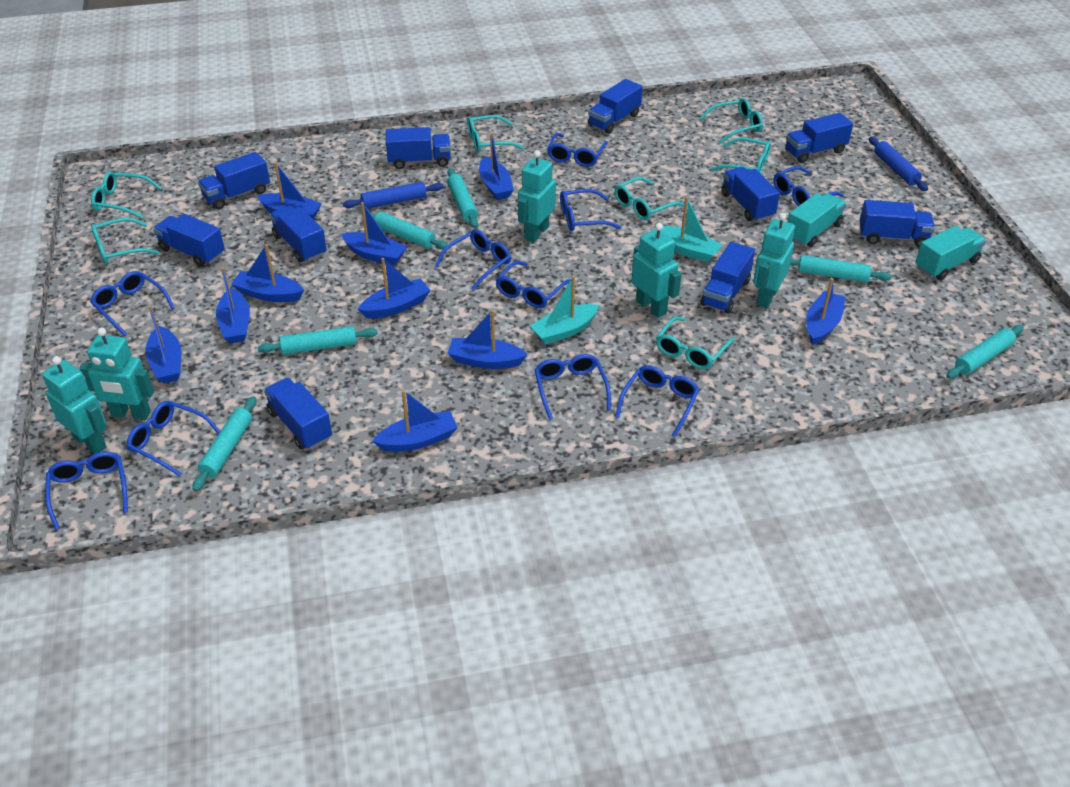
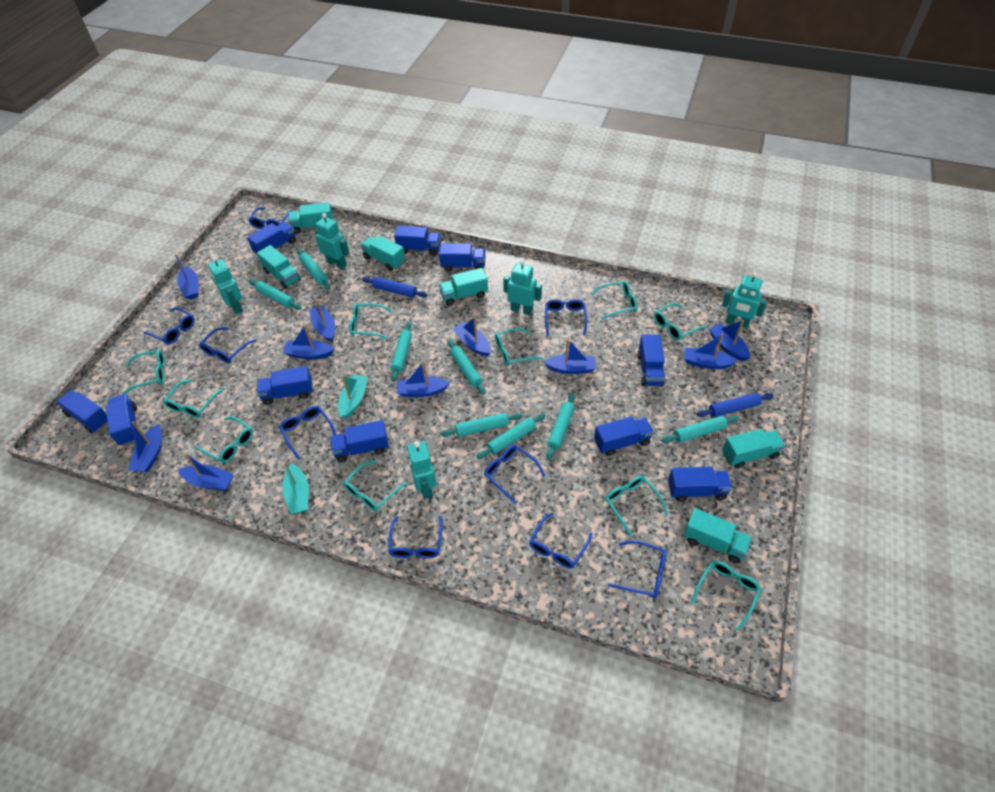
blue glasses: 10 -> 9
turquoise glasses: 7 -> 10
turquoise rolling pin: 6 -> 8
turquoise truck: 2 -> 6

